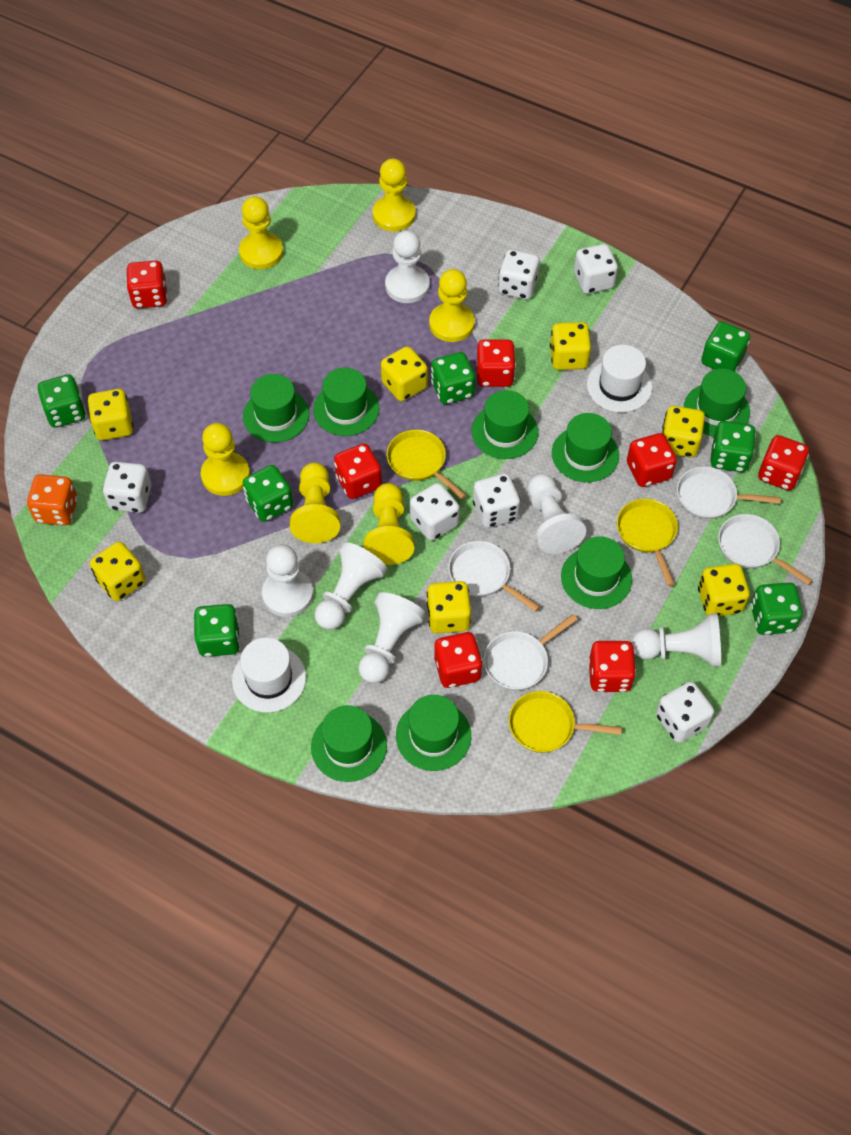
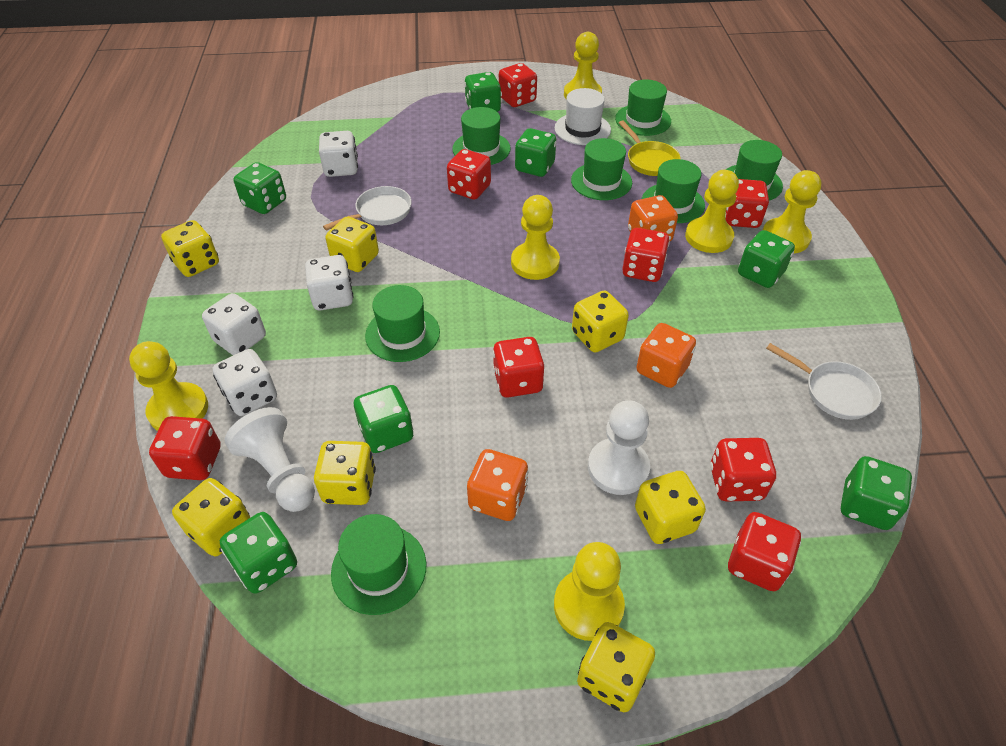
green hat: 8 -> 7
orange dice: 1 -> 3
red dice: 7 -> 8
white dice: 6 -> 4
white hat: 2 -> 1
white pan: 4 -> 2
white pawn: 6 -> 2
yellow pan: 3 -> 1

